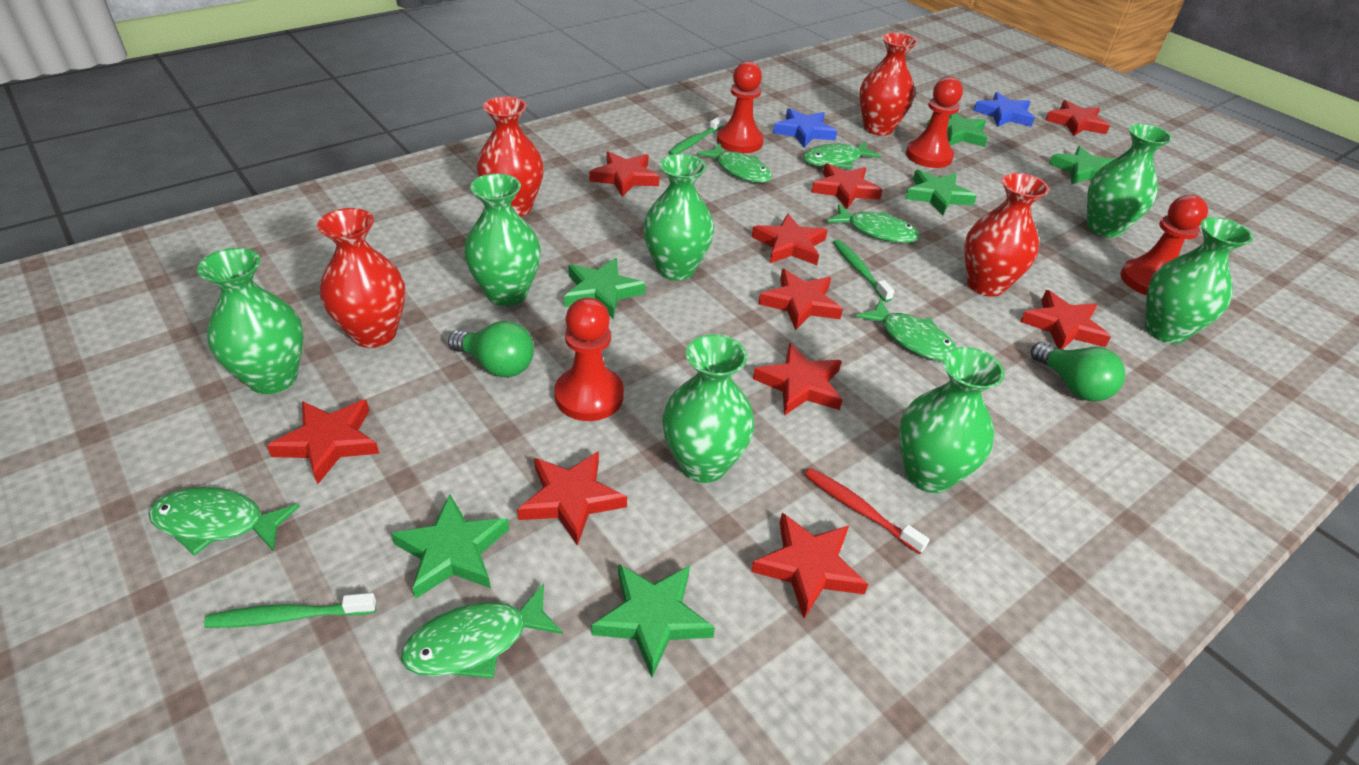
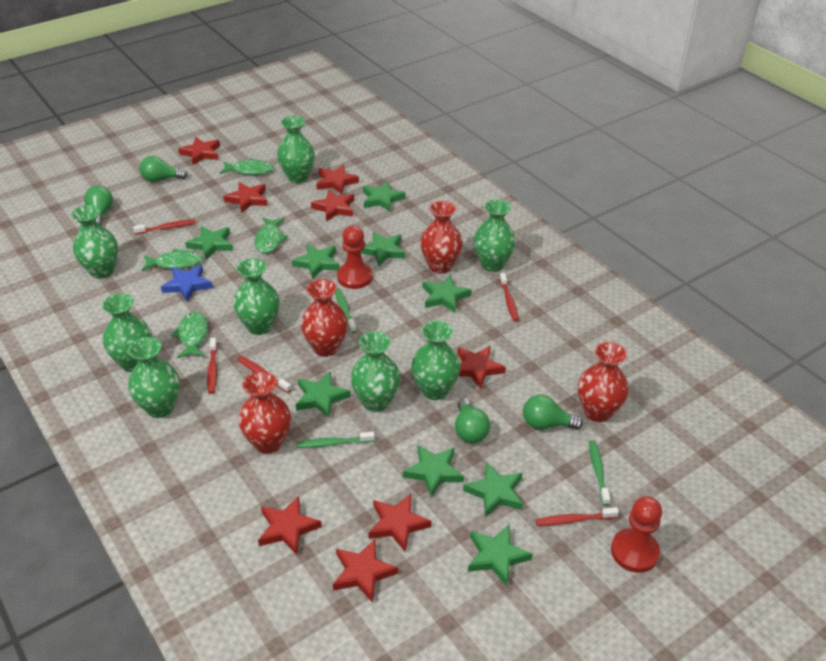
blue star: 2 -> 1
green fish: 6 -> 4
green light bulb: 2 -> 4
green star: 6 -> 9
green vase: 7 -> 8
red pawn: 4 -> 2
red star: 10 -> 8
red toothbrush: 1 -> 5

